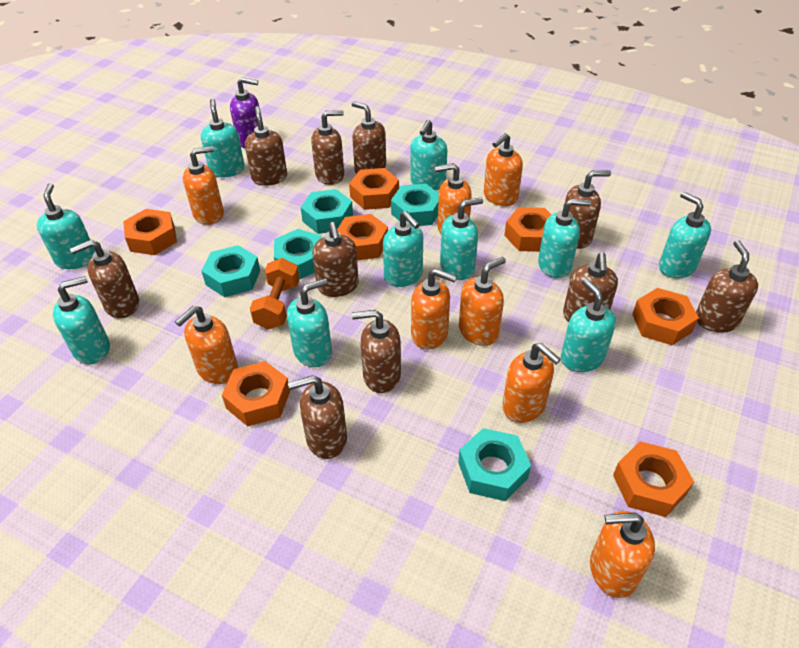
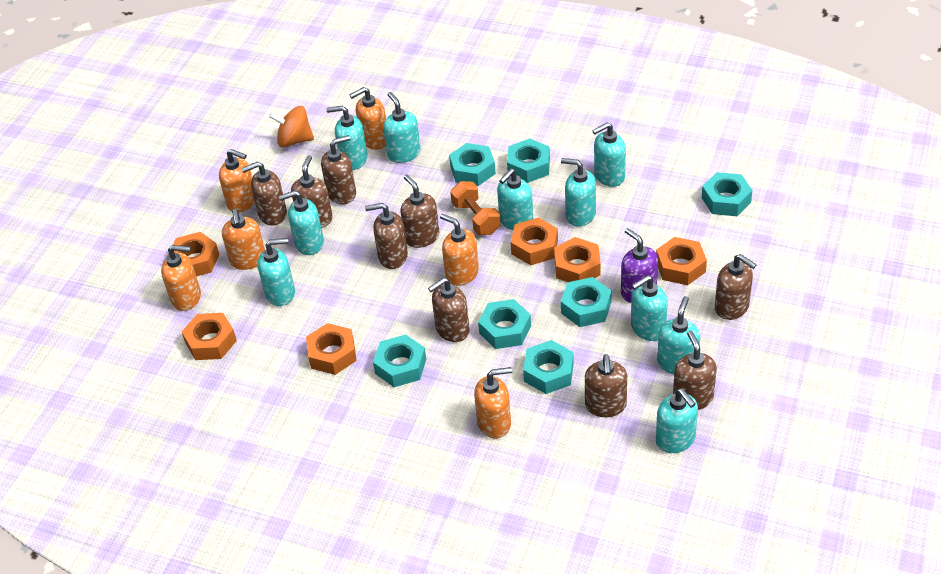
brown soap dispenser: 10 -> 9
orange nut: 7 -> 6
orange soap dispenser: 8 -> 6
orange spinning top: 0 -> 1
turquoise nut: 5 -> 7

